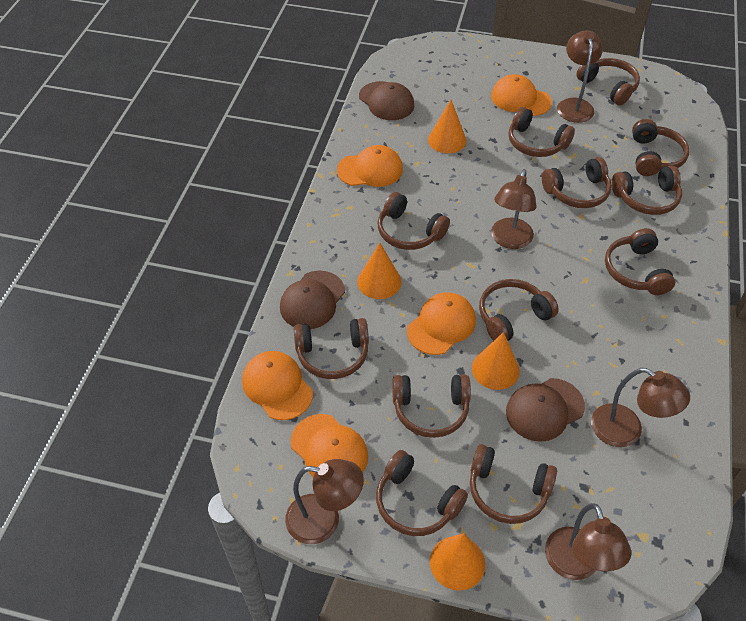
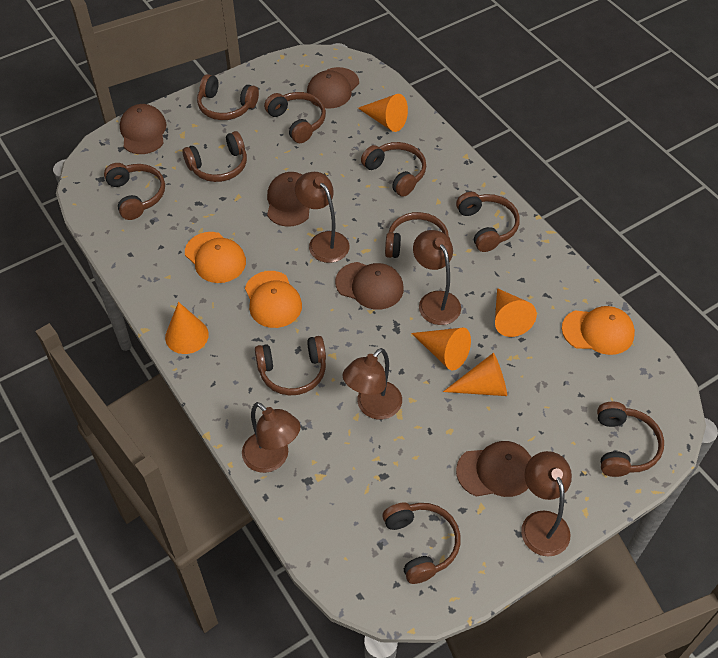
brown cap: 3 -> 5
brown headphones: 12 -> 10
orange cap: 5 -> 3
orange cone: 4 -> 5

